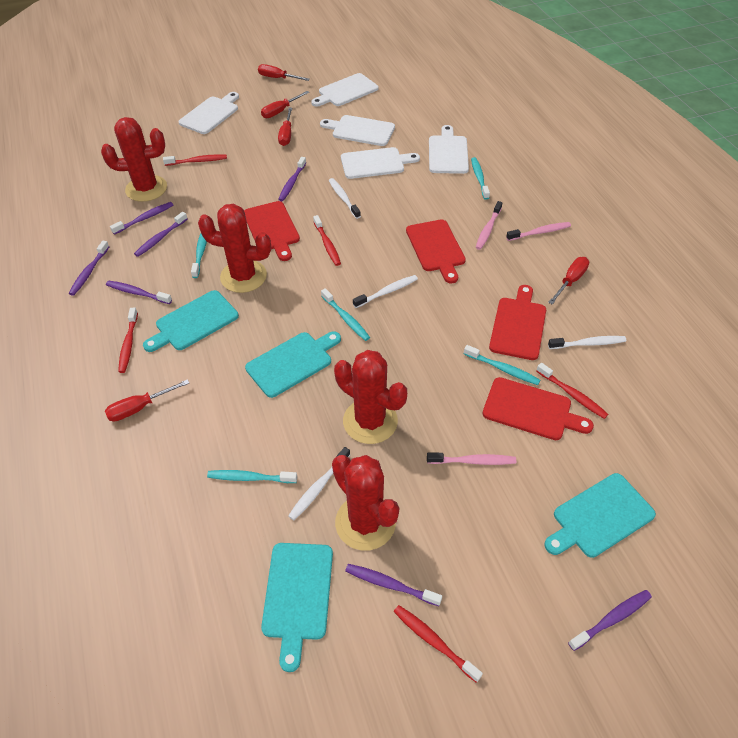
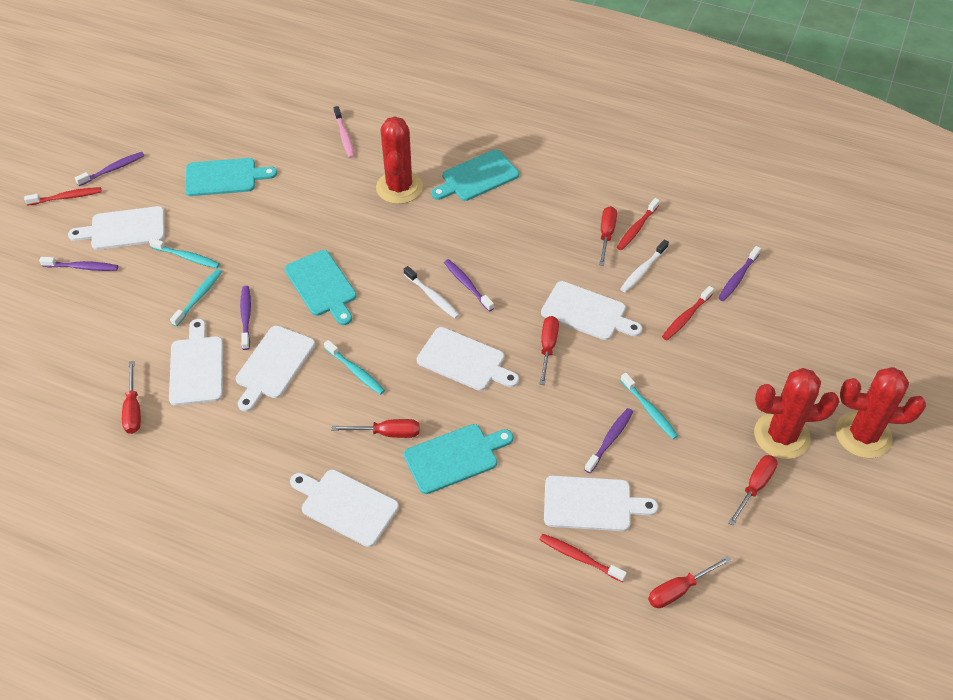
pink toothbrush: 3 -> 1
purple toothbrush: 7 -> 6
red cactus: 4 -> 3
red cutting board: 4 -> 0
red screwdriver: 5 -> 6
red toothbrush: 5 -> 4
turquoise toothbrush: 5 -> 4
white cutting board: 5 -> 7
white toothbrush: 4 -> 2

